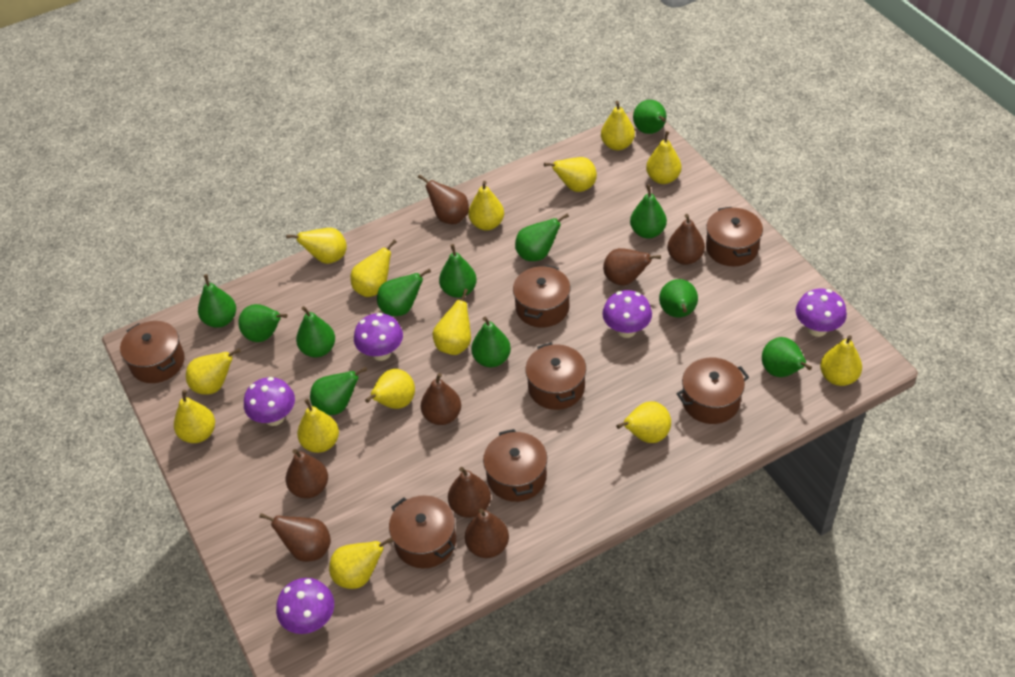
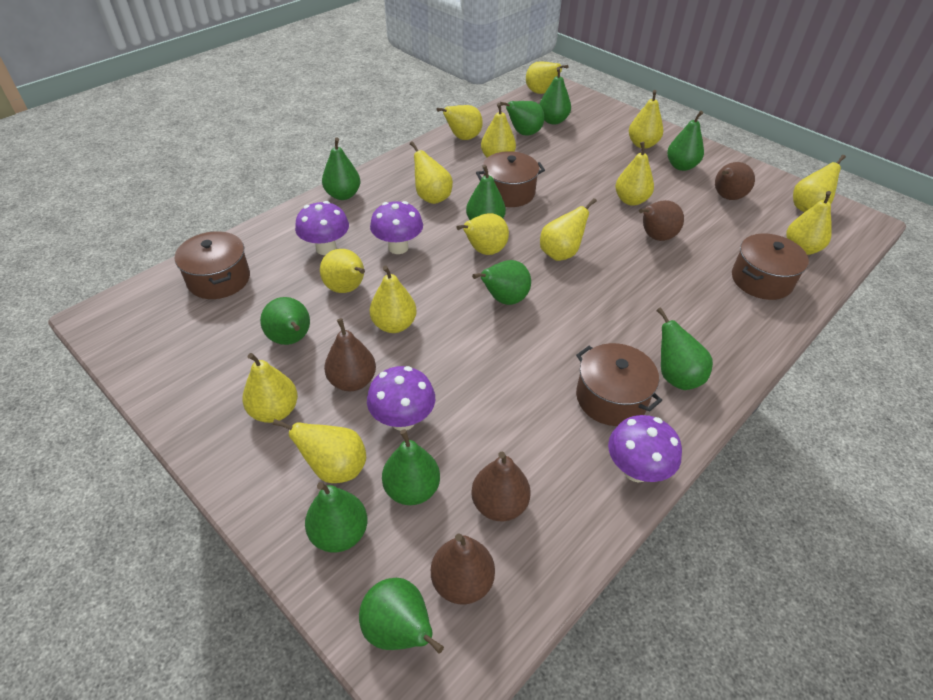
brown pear: 8 -> 5
brown pot: 7 -> 4
green pear: 12 -> 11
purple mushroom: 5 -> 4

